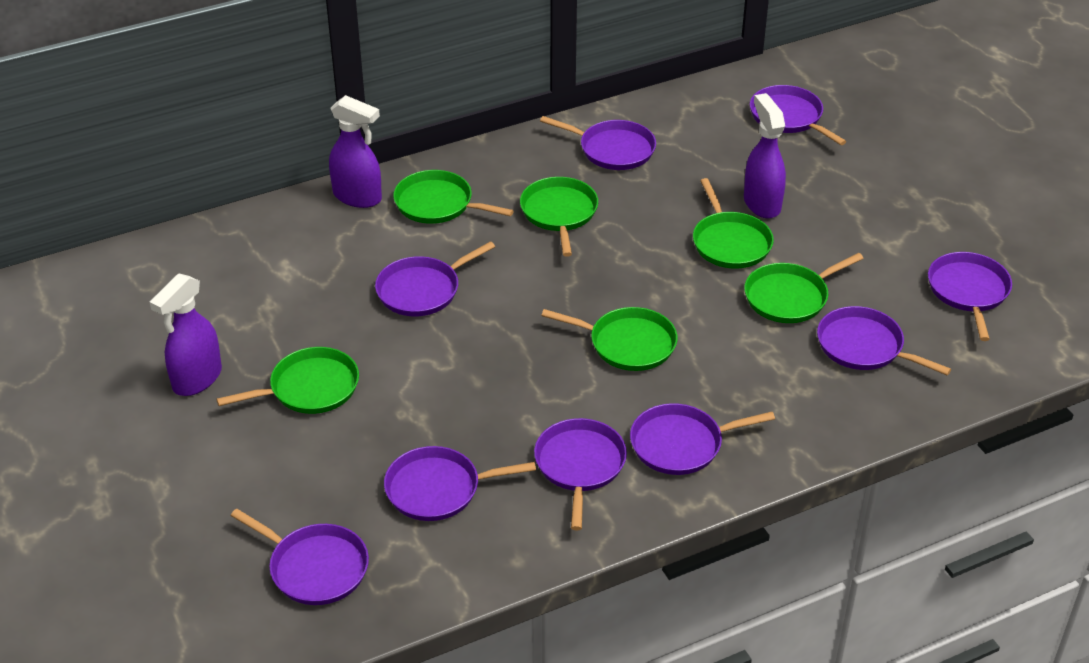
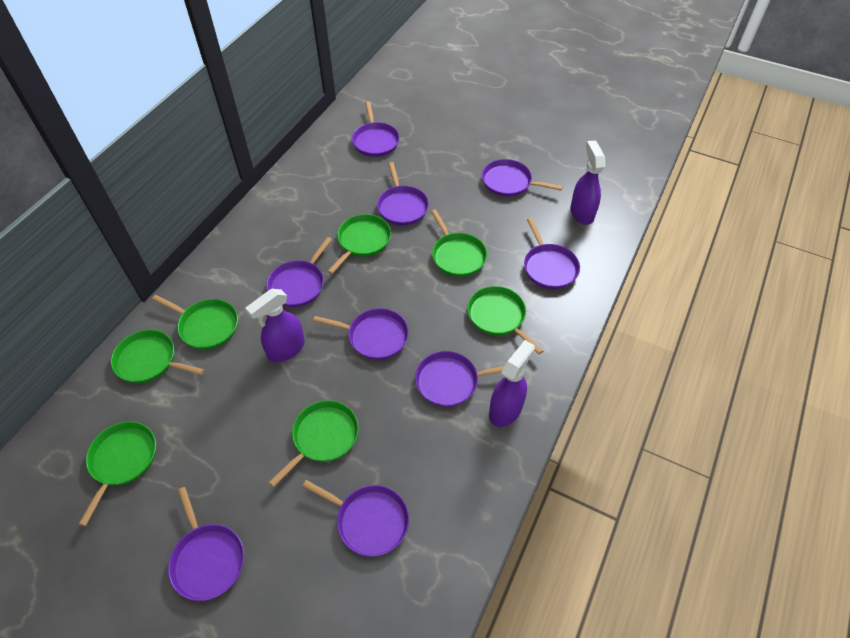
green pan: 6 -> 7

